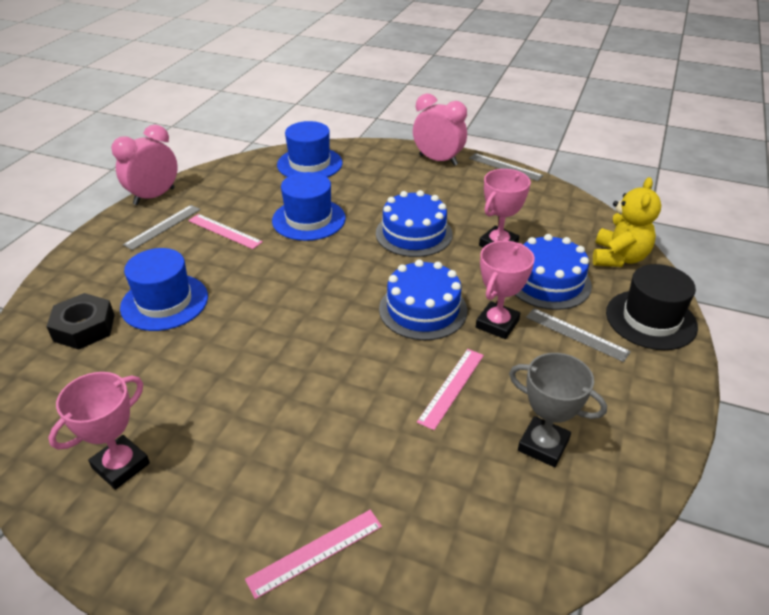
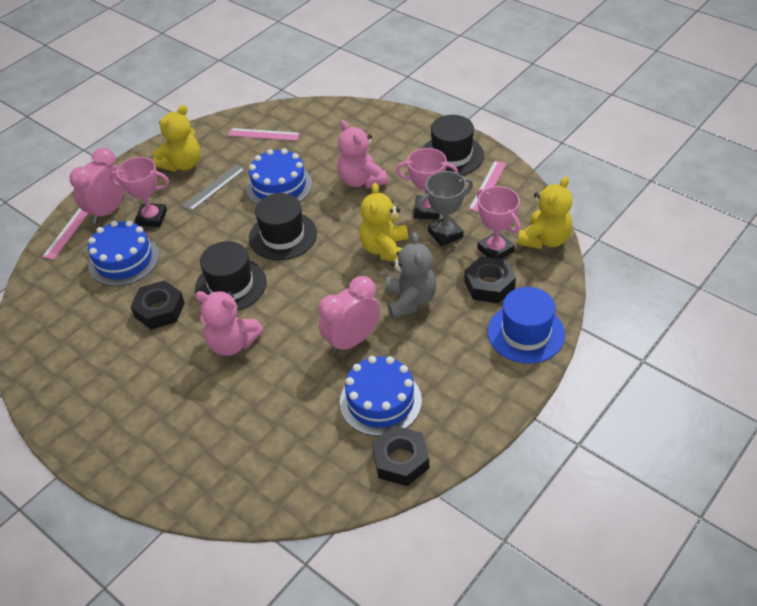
black hat: 1 -> 3
black nut: 1 -> 3
blue hat: 3 -> 1
grey ruler: 3 -> 1
grey teddy bear: 0 -> 1
pink teddy bear: 0 -> 2
yellow teddy bear: 1 -> 3

